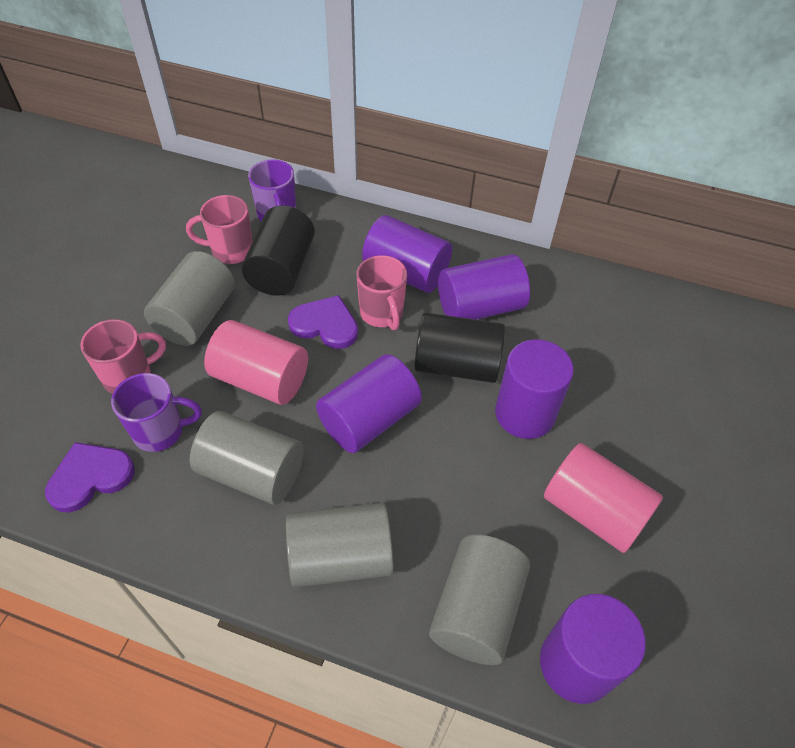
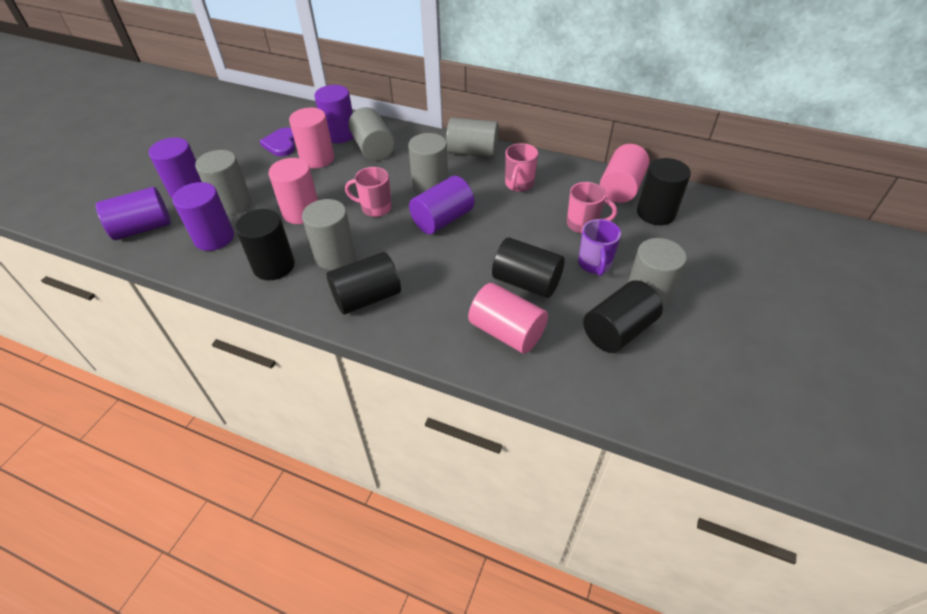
black cylinder: 2 -> 5
grey cylinder: 4 -> 6
pink cylinder: 2 -> 4
purple heart: 2 -> 1
purple mug: 2 -> 1

